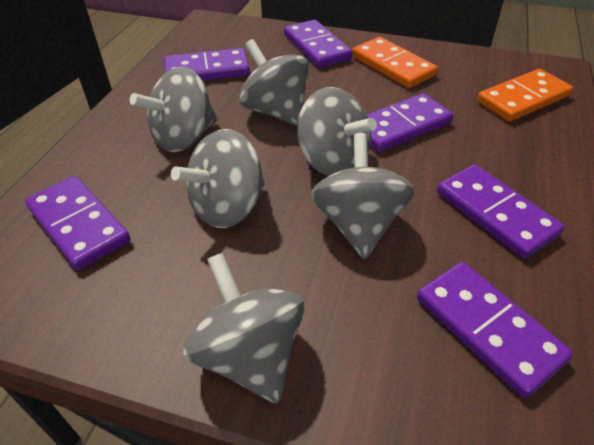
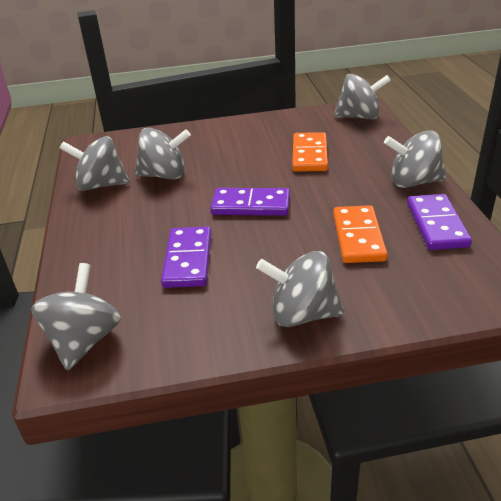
purple domino: 6 -> 3

